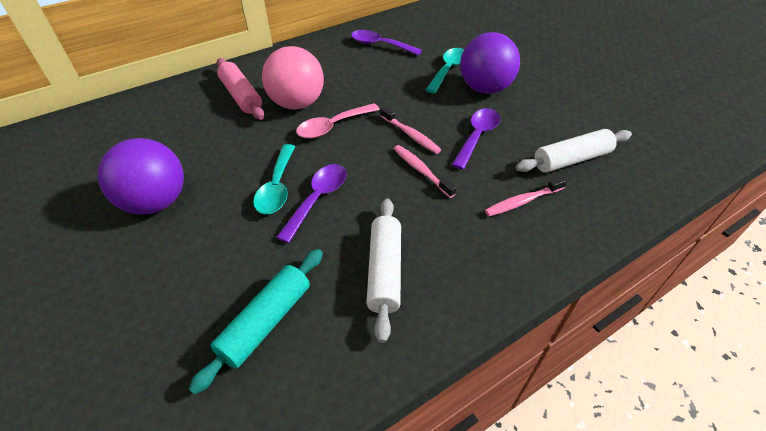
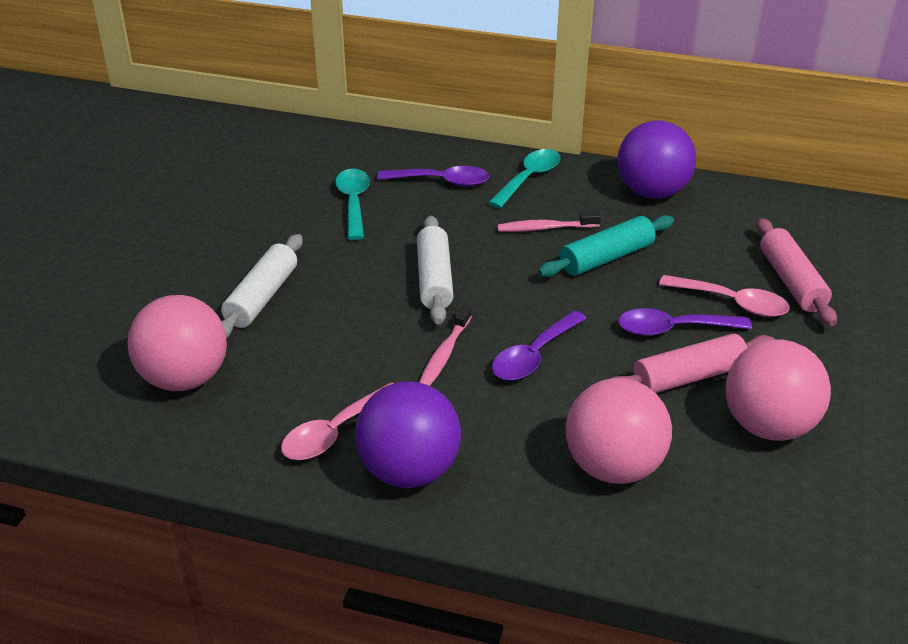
pink ball: 1 -> 3
pink rolling pin: 1 -> 2
pink spoon: 1 -> 2
pink toothbrush: 3 -> 2

